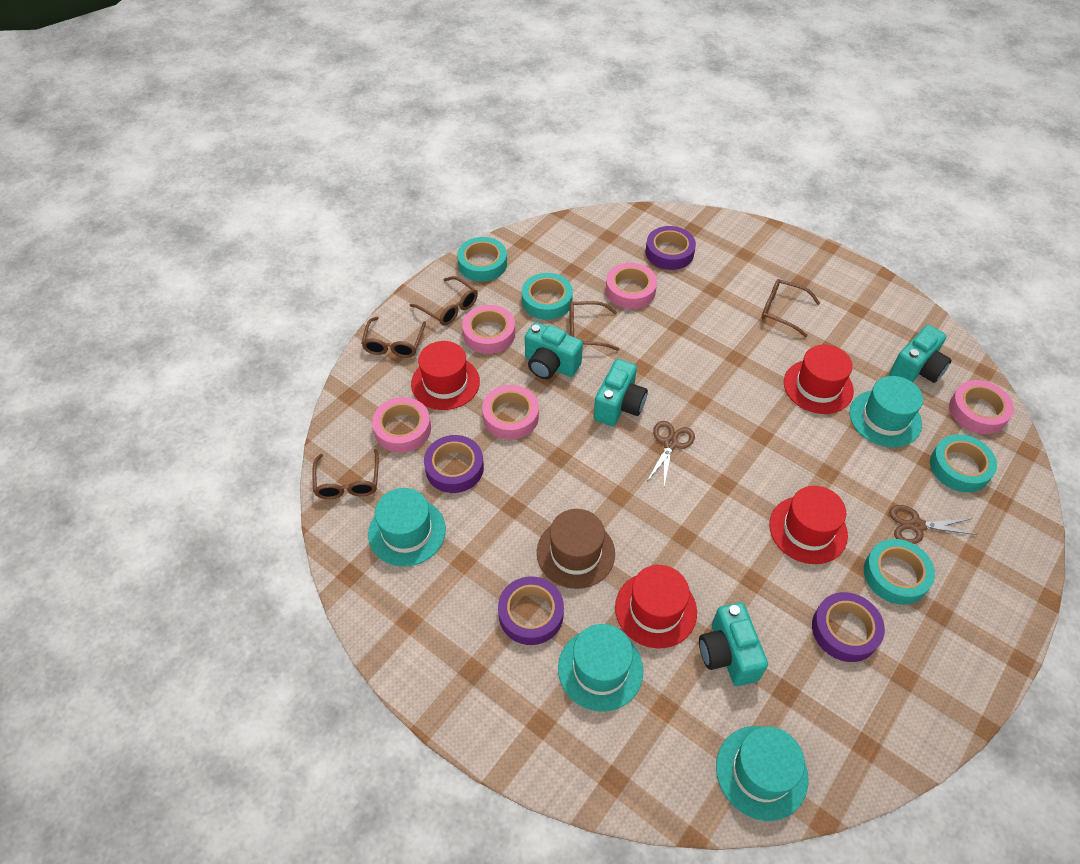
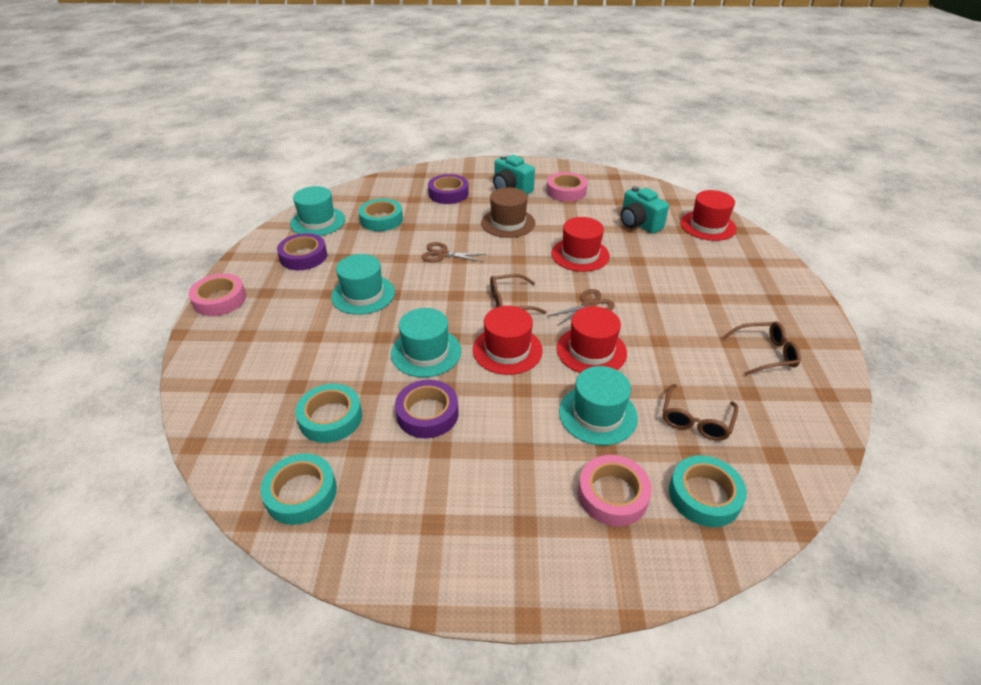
brown glasses: 5 -> 3
pink tape: 5 -> 3
purple tape: 4 -> 3
turquoise camera: 4 -> 2

